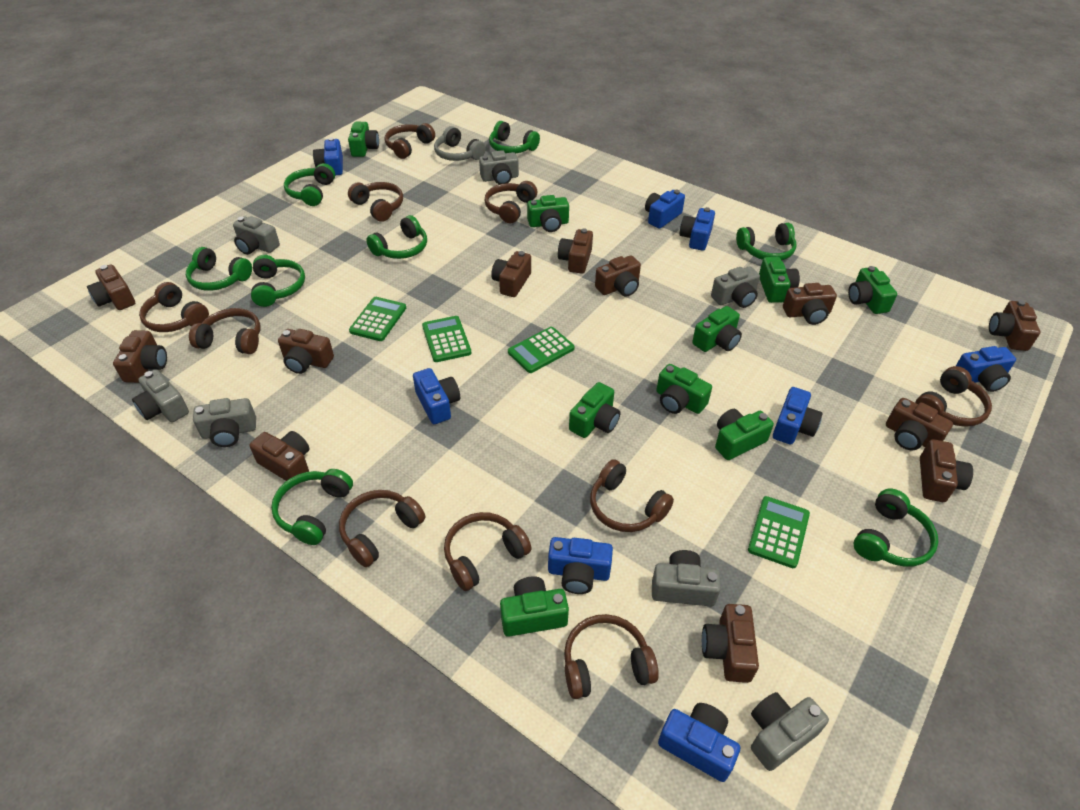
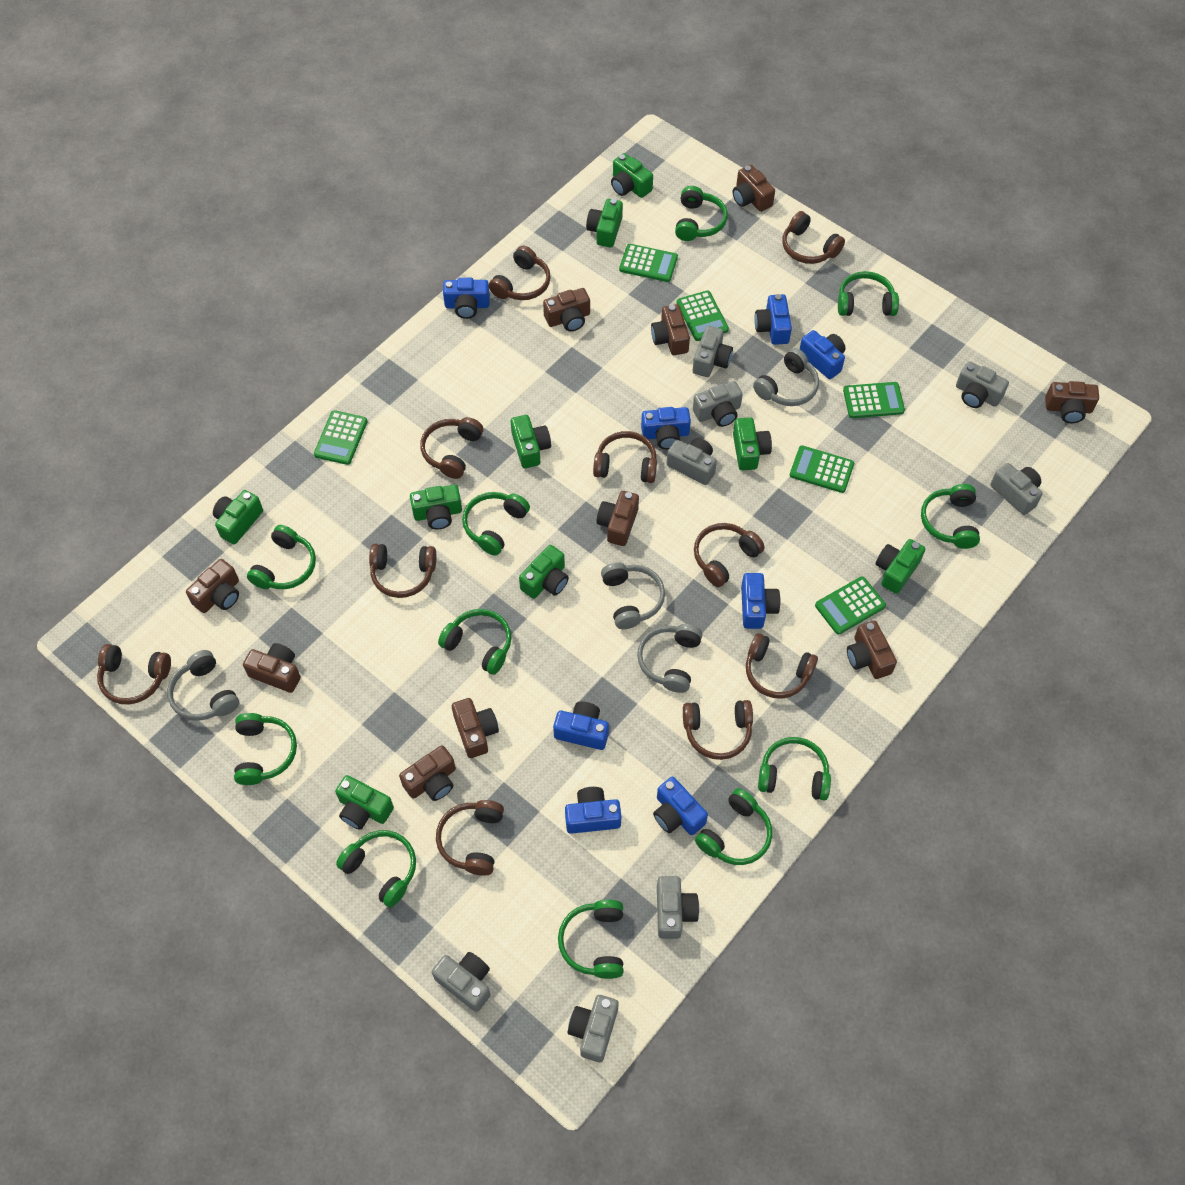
brown camera: 12 -> 10
green calculator: 4 -> 6
green headphones: 8 -> 11
grey camera: 7 -> 8
grey headphones: 1 -> 4

